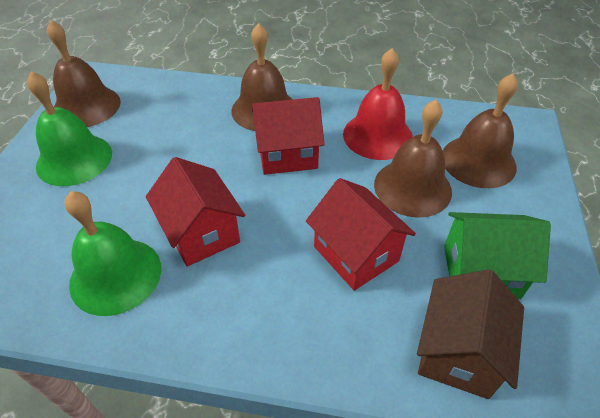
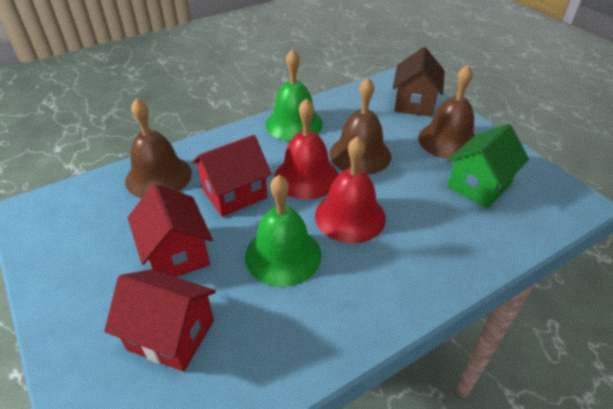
brown bell: 4 -> 3
red bell: 1 -> 2

